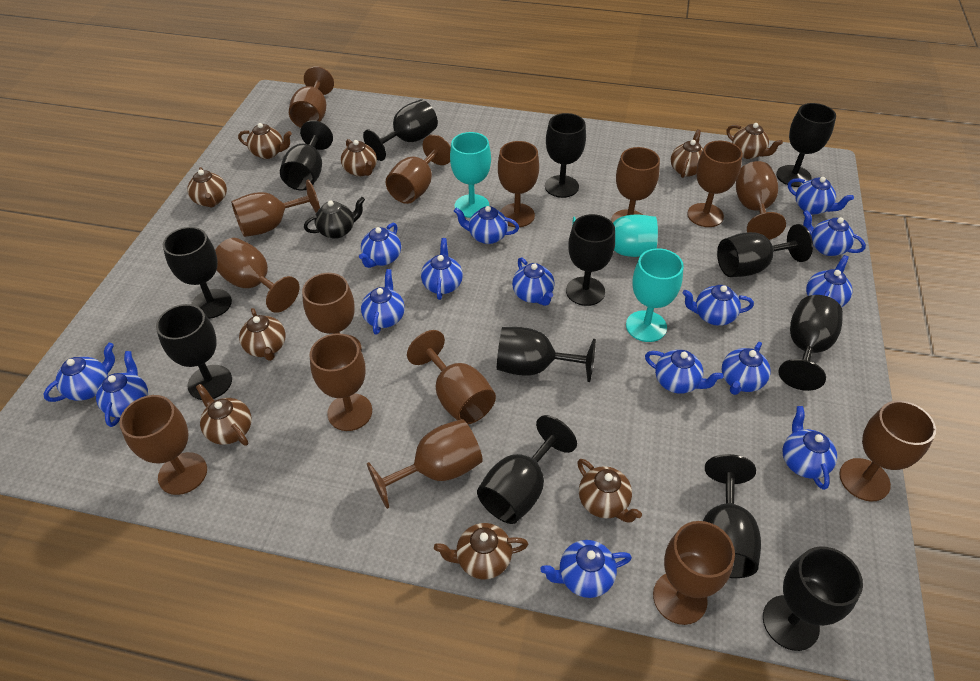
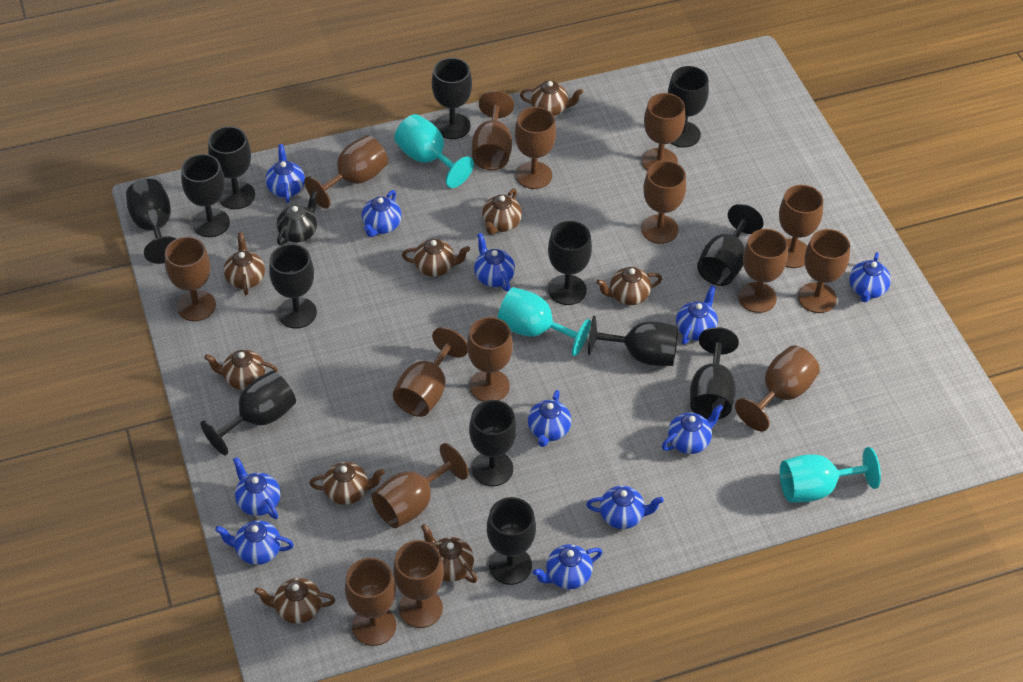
blue teapot: 15 -> 11

